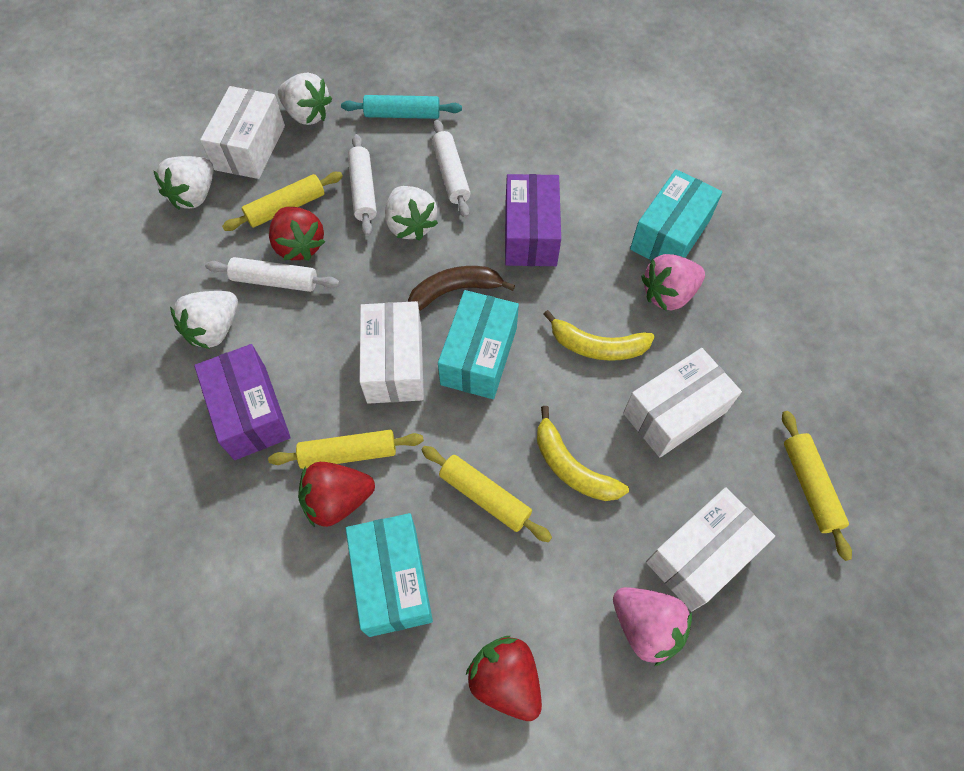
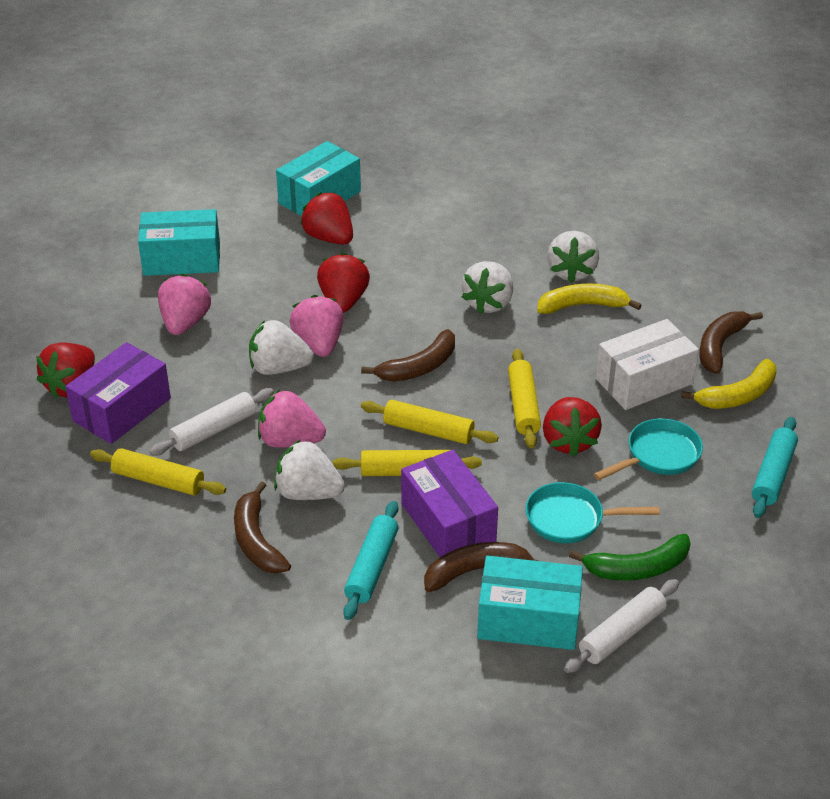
brown banana: 1 -> 4
green banana: 0 -> 1
pink strawberry: 2 -> 3
red strawberry: 3 -> 4
turquoise pan: 0 -> 2
turquoise rolling pin: 1 -> 2
white box: 4 -> 1
white rolling pin: 3 -> 2

